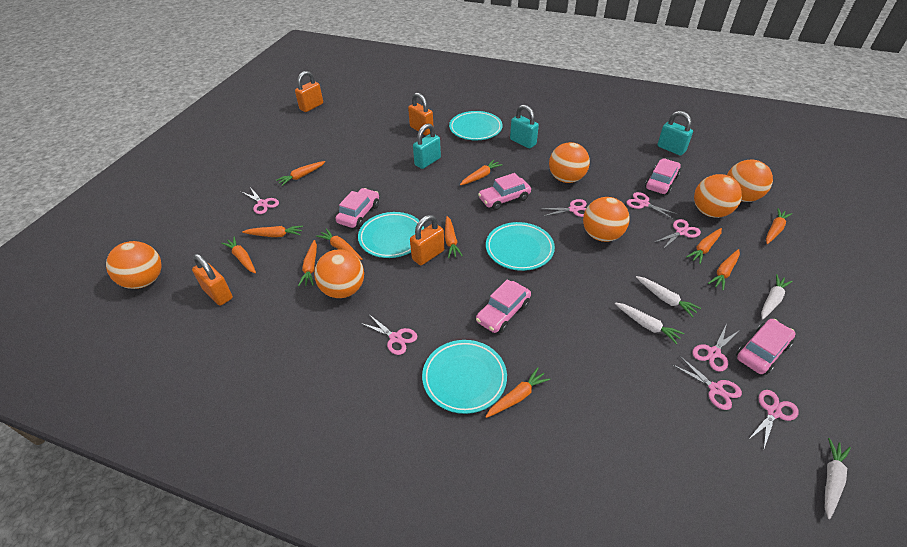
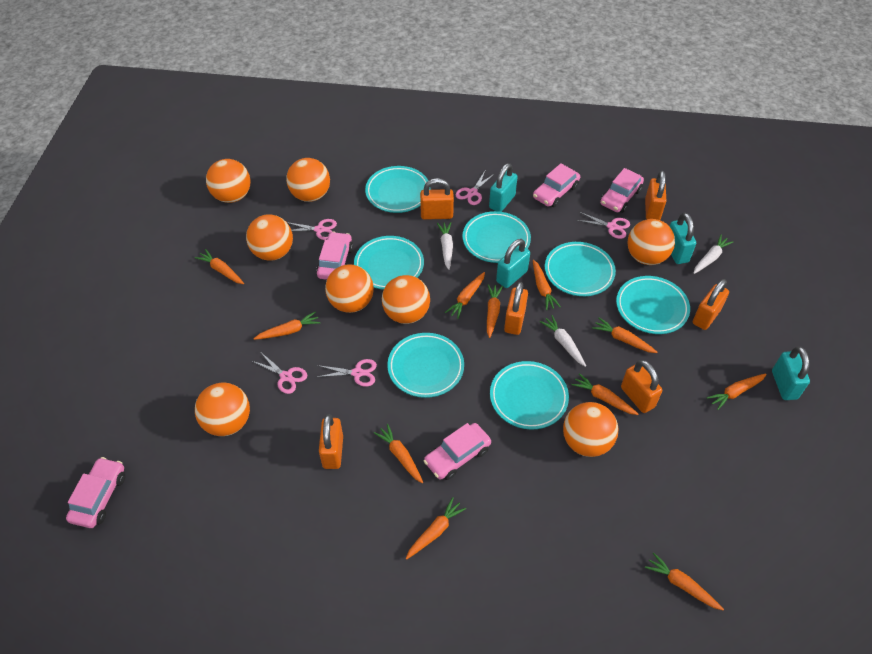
orange ball: 6 -> 8
orange padlock: 4 -> 6
pink scissors: 8 -> 5
turquoise padlock: 3 -> 4
turquoise plate: 4 -> 7
white carrot: 4 -> 3

